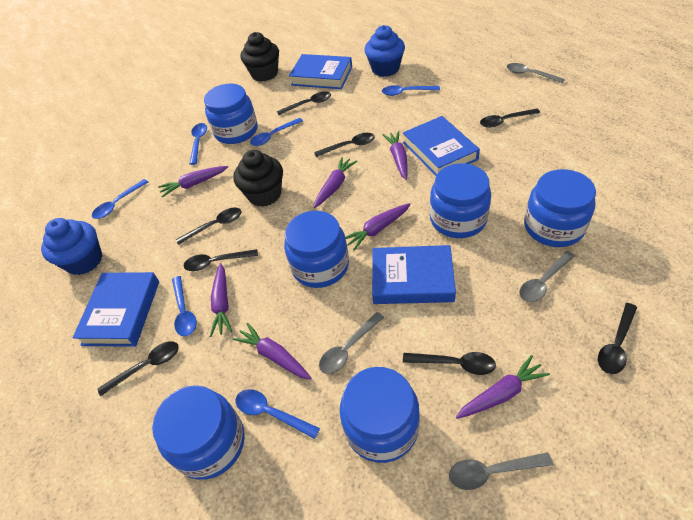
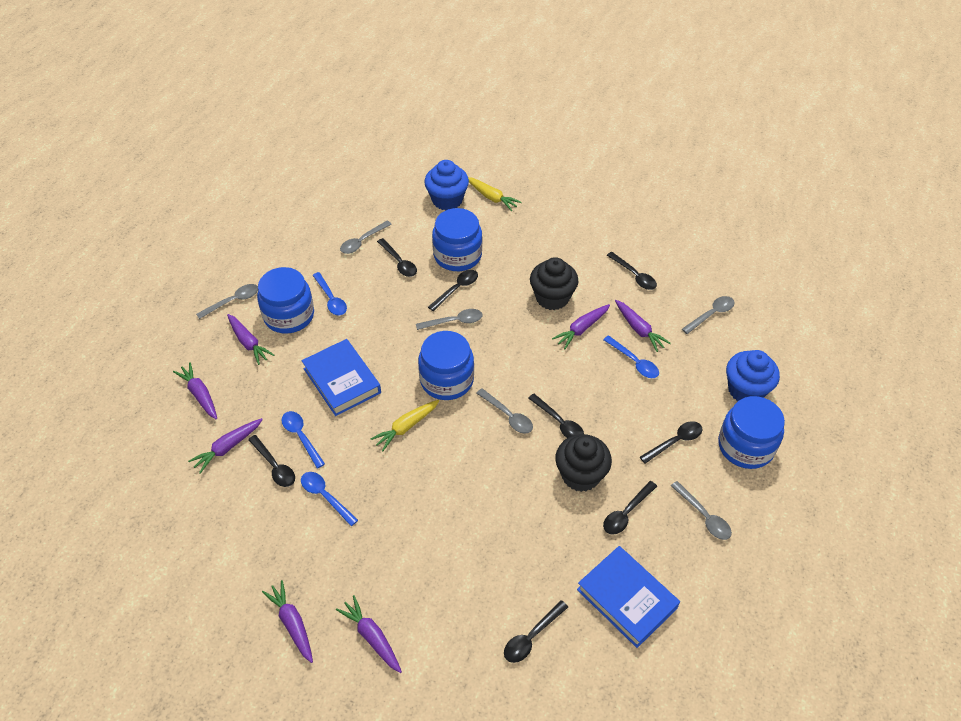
blue book: 4 -> 2
blue jar: 6 -> 4
blue spoon: 6 -> 4
grey spoon: 4 -> 6
yellow carrot: 0 -> 2

